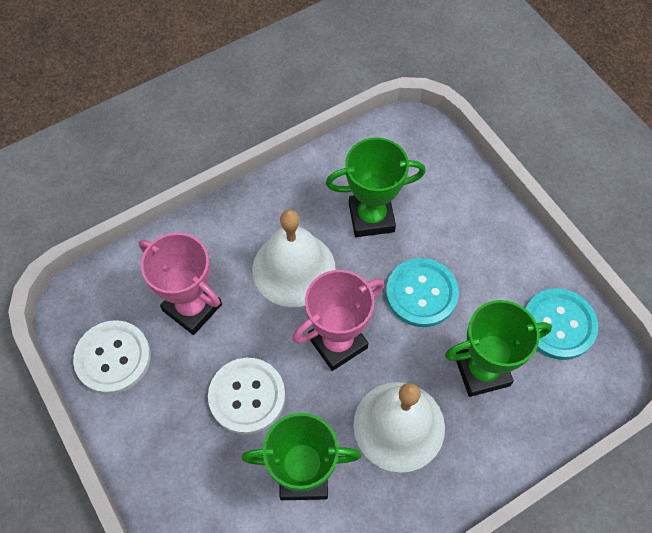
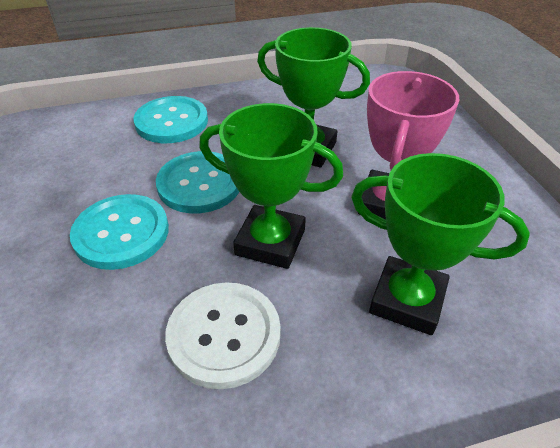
pink trophy: 2 -> 1
turquoise button: 2 -> 3
white bell: 2 -> 0
white button: 2 -> 1

